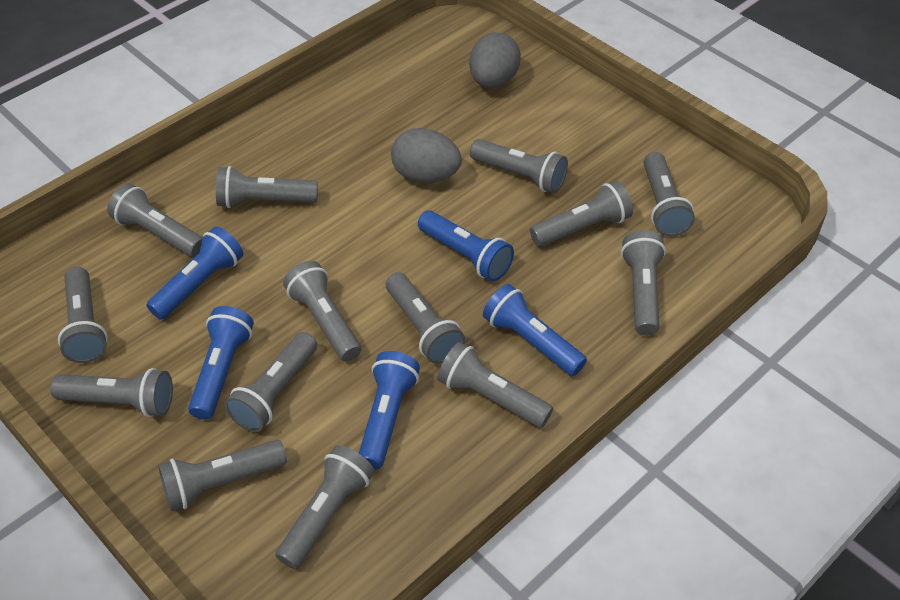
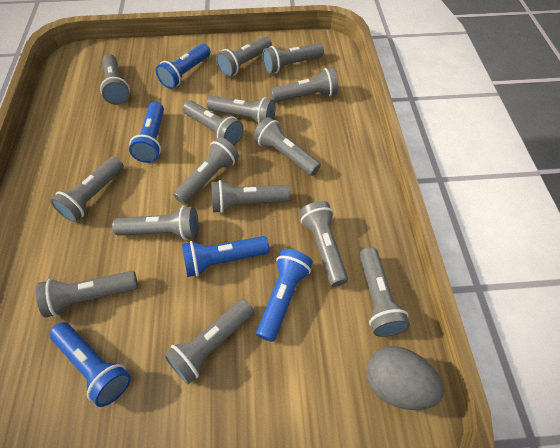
grey egg: 2 -> 1
grey flashlight: 14 -> 15

